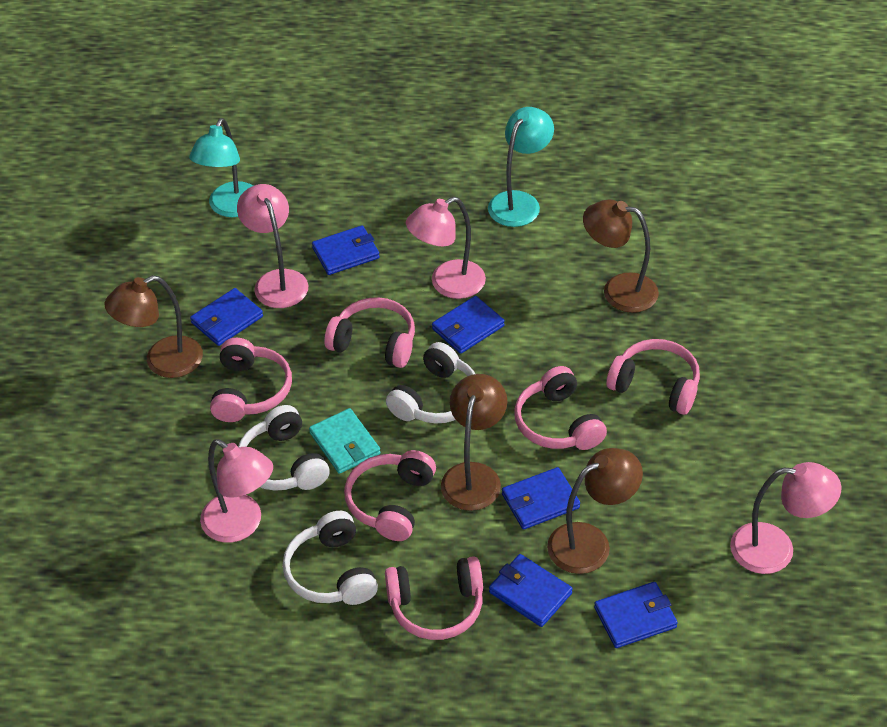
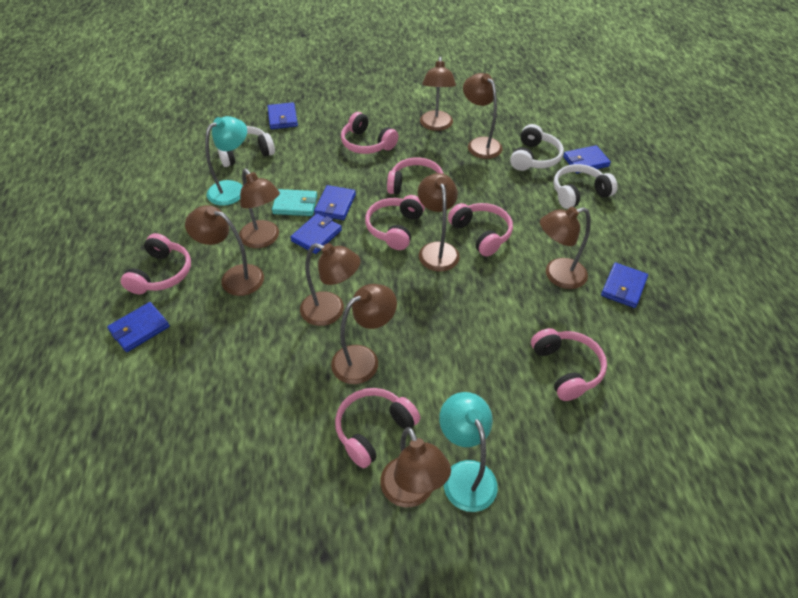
brown lamp: 4 -> 9
pink headphones: 6 -> 7
pink lamp: 4 -> 0

